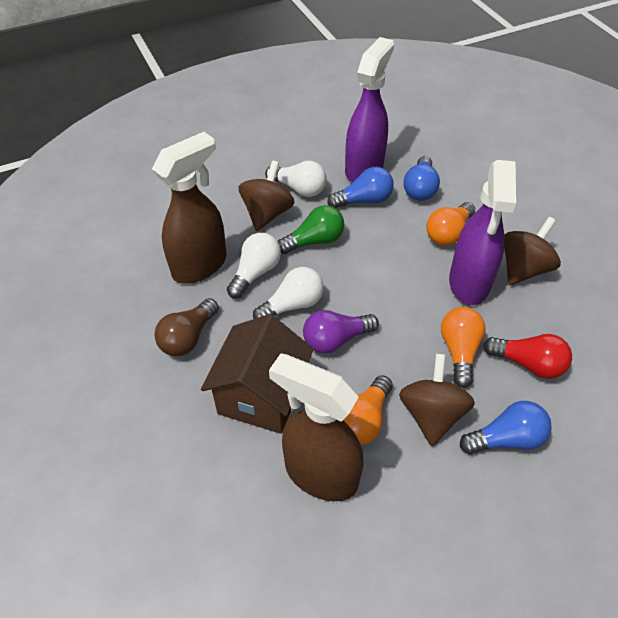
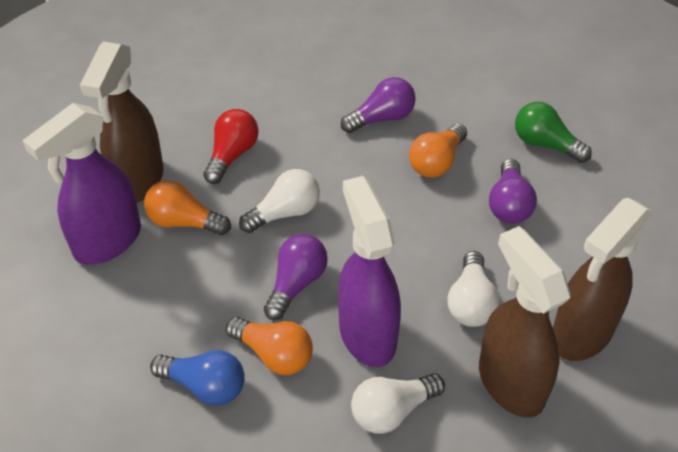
blue light bulb: 3 -> 1
brown house: 1 -> 0
brown light bulb: 1 -> 0
brown spinning top: 3 -> 0
brown spray bottle: 2 -> 3
purple light bulb: 1 -> 3

